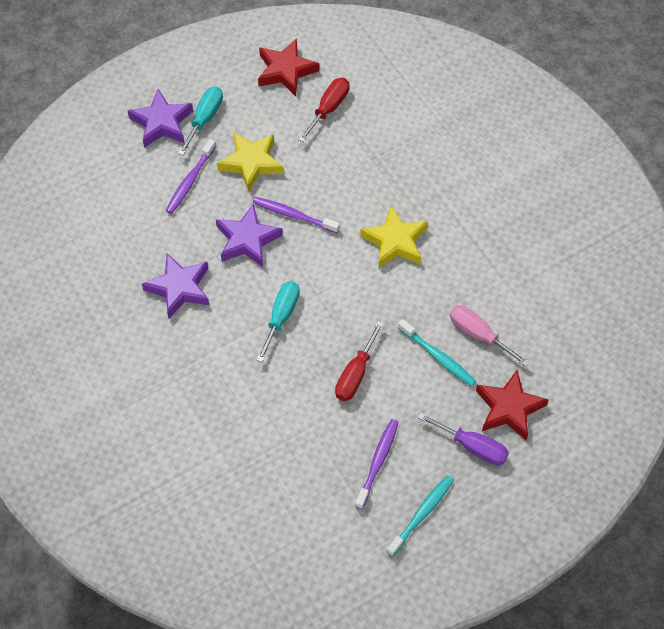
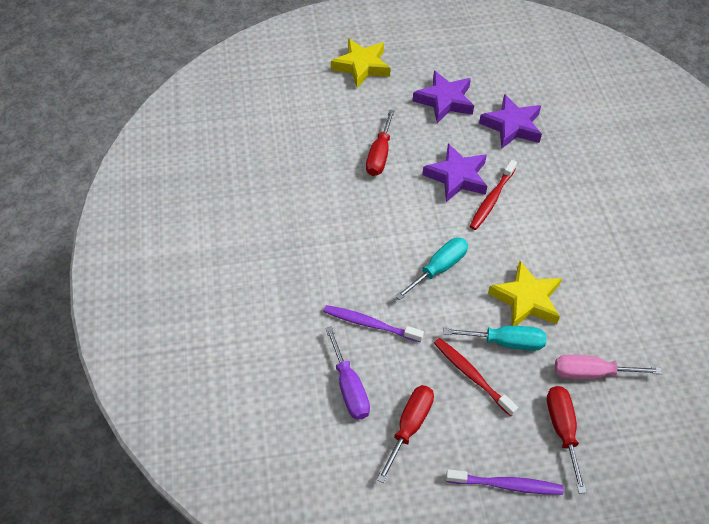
purple toothbrush: 3 -> 2
red screwdriver: 2 -> 3
red star: 2 -> 0
red toothbrush: 0 -> 2
turquoise toothbrush: 2 -> 0

